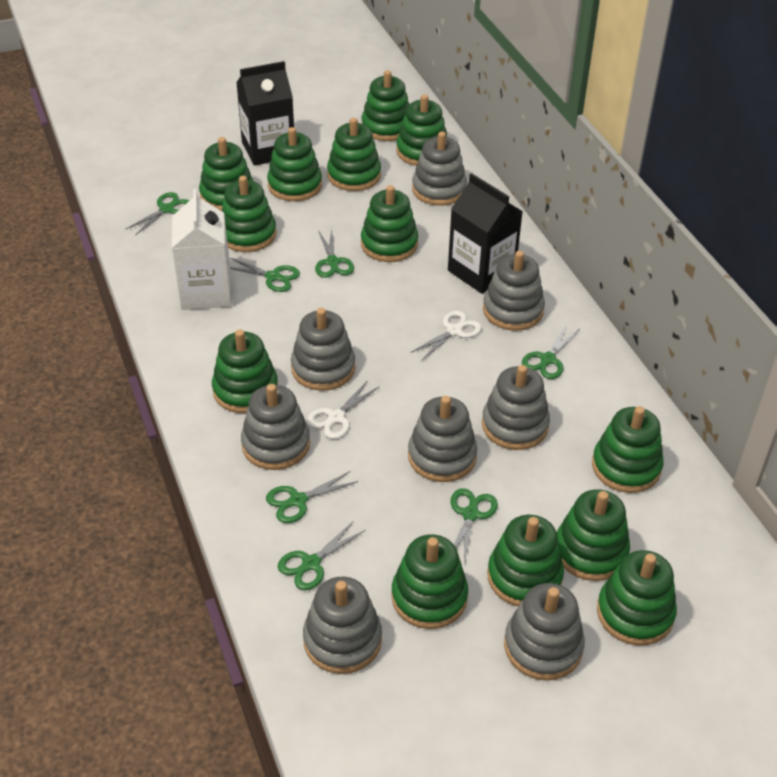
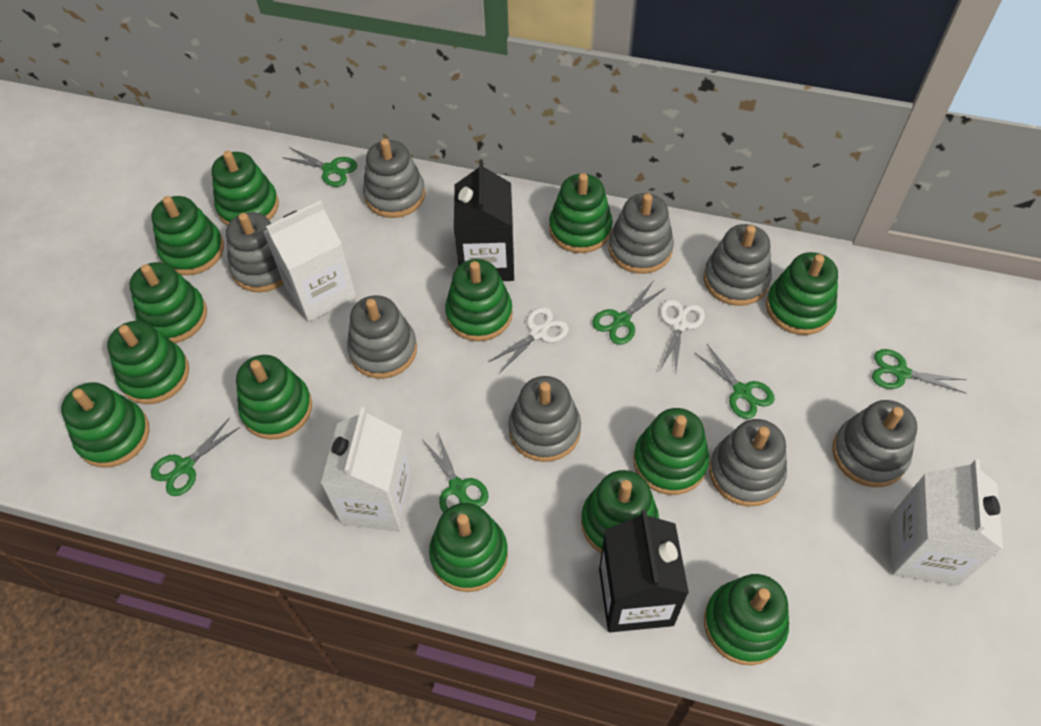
green scissors: 7 -> 6
white carton: 1 -> 3

